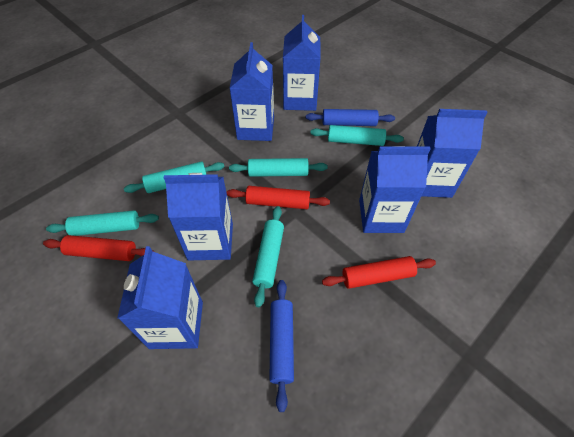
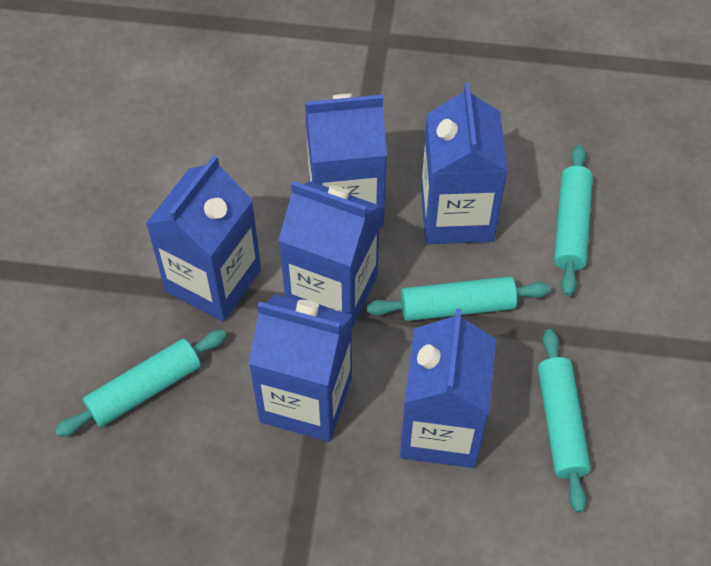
blue rolling pin: 2 -> 0
red rolling pin: 3 -> 0
turquoise rolling pin: 5 -> 4

